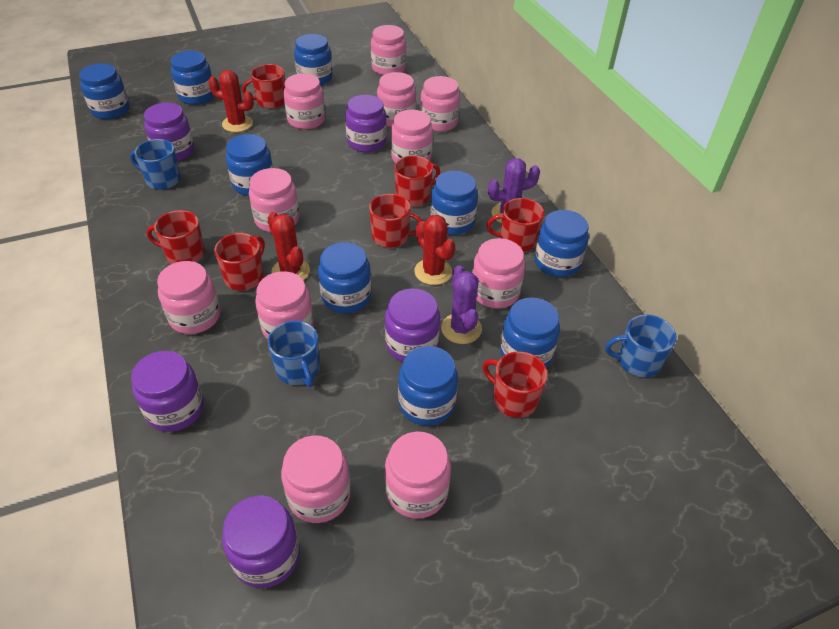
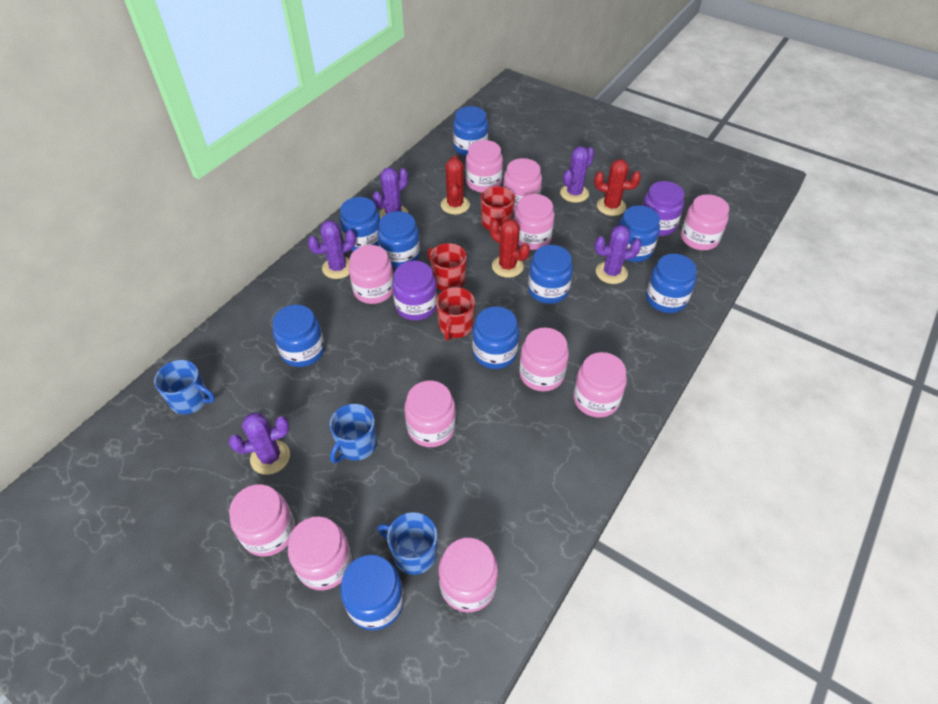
purple cactus: 2 -> 5
purple jar: 5 -> 2
red mug: 7 -> 3

